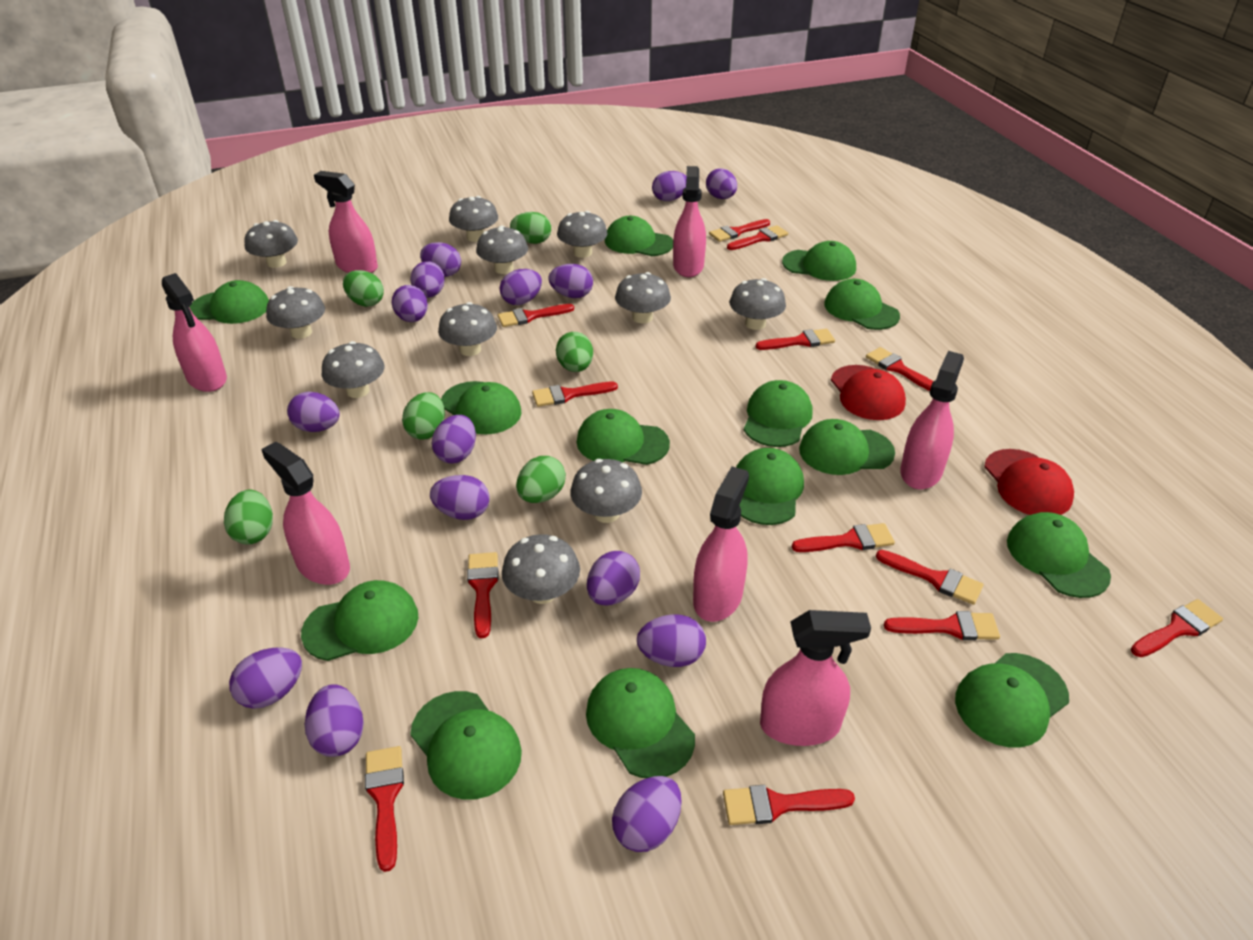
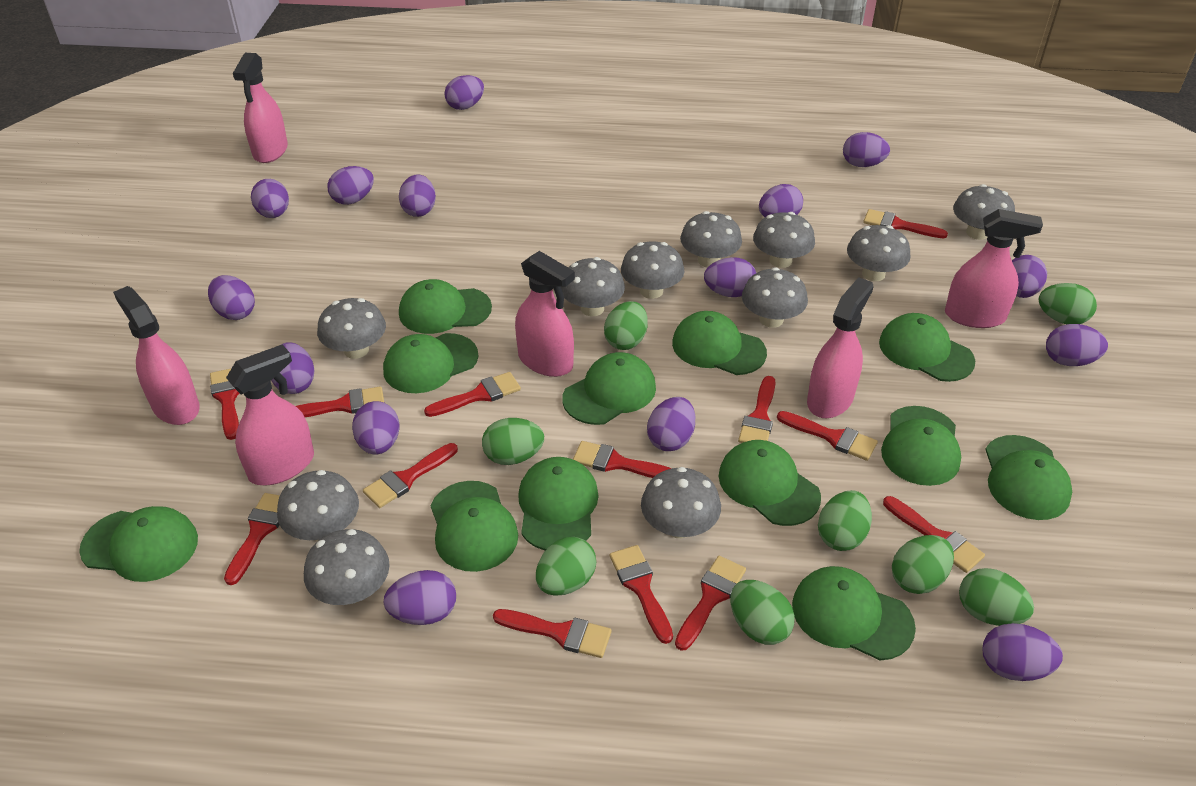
green cap: 14 -> 12
green egg: 6 -> 8
pink spray bottle: 7 -> 6
red cap: 2 -> 0

